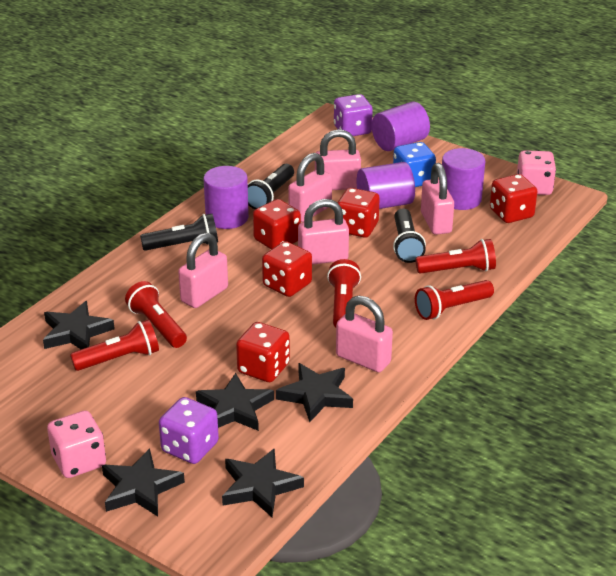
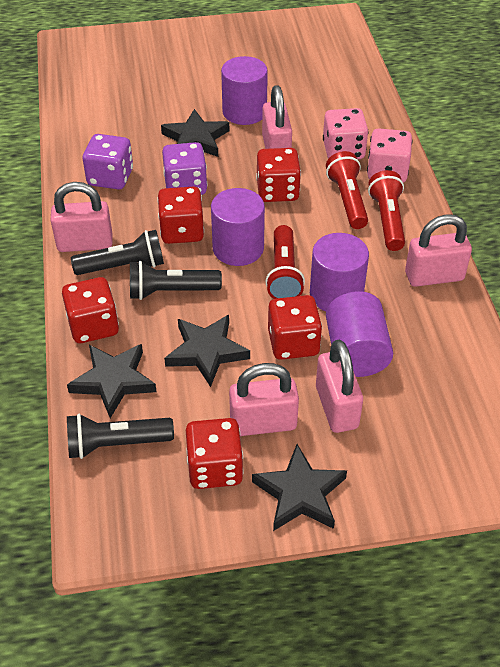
black star: 5 -> 4
blue dice: 1 -> 0
pink padlock: 6 -> 5
red flashlight: 5 -> 3

